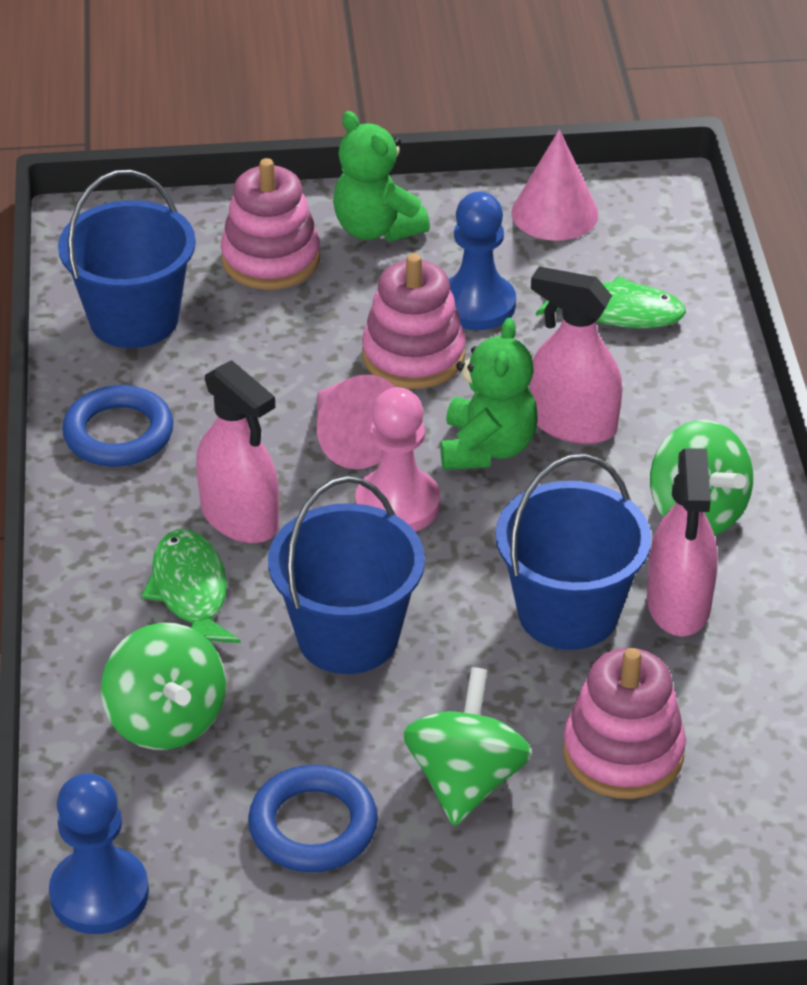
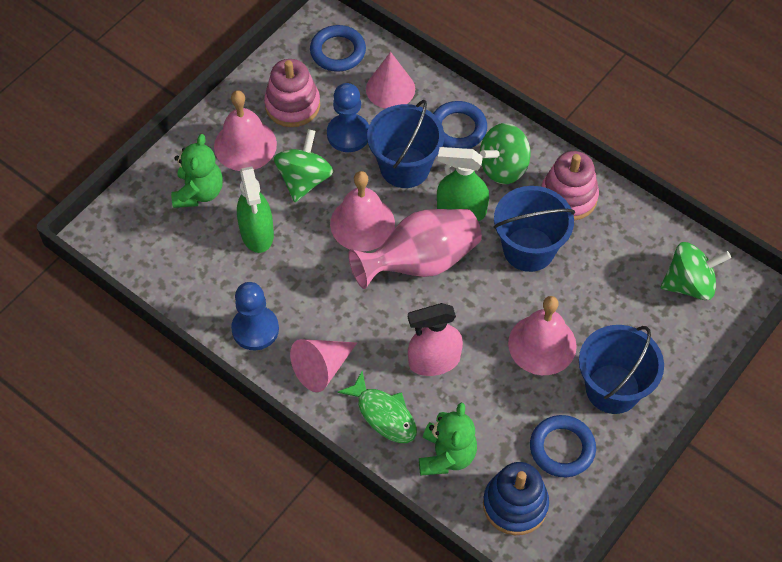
blue ring: 2 -> 3
blue stacking toy: 0 -> 1
green fish: 2 -> 1
green spray bottle: 0 -> 2
pink bell: 0 -> 3
pink pawn: 1 -> 0
pink spray bottle: 3 -> 1
pink stacking toy: 3 -> 2
pink vase: 0 -> 1

